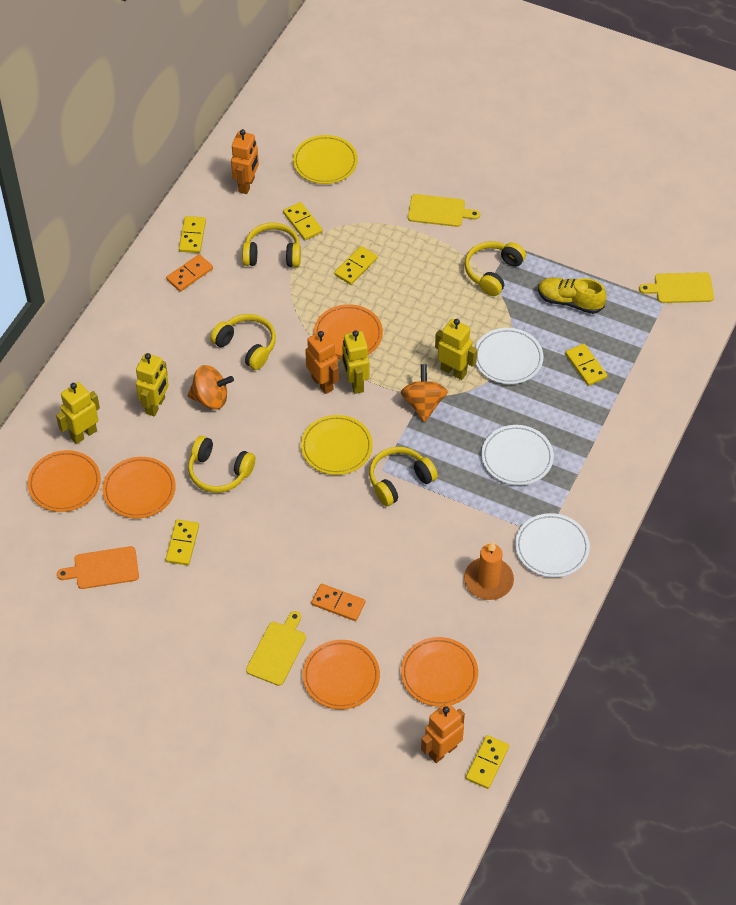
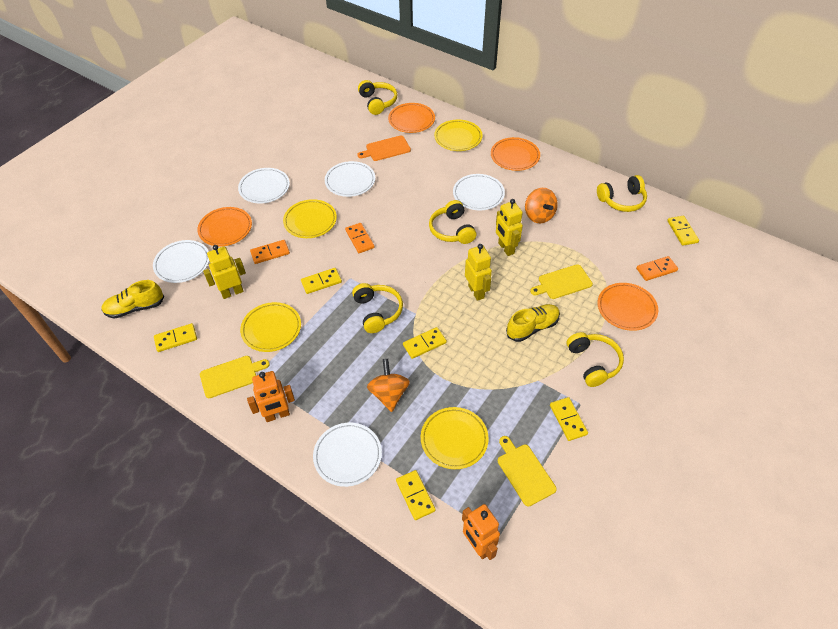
orange candle: 1 -> 0
orange domino: 2 -> 3
orange plate: 5 -> 4
orange robot: 3 -> 2
white plate: 3 -> 5
yellow plate: 2 -> 4
yellow robot: 4 -> 3
yellow shoe: 1 -> 2

